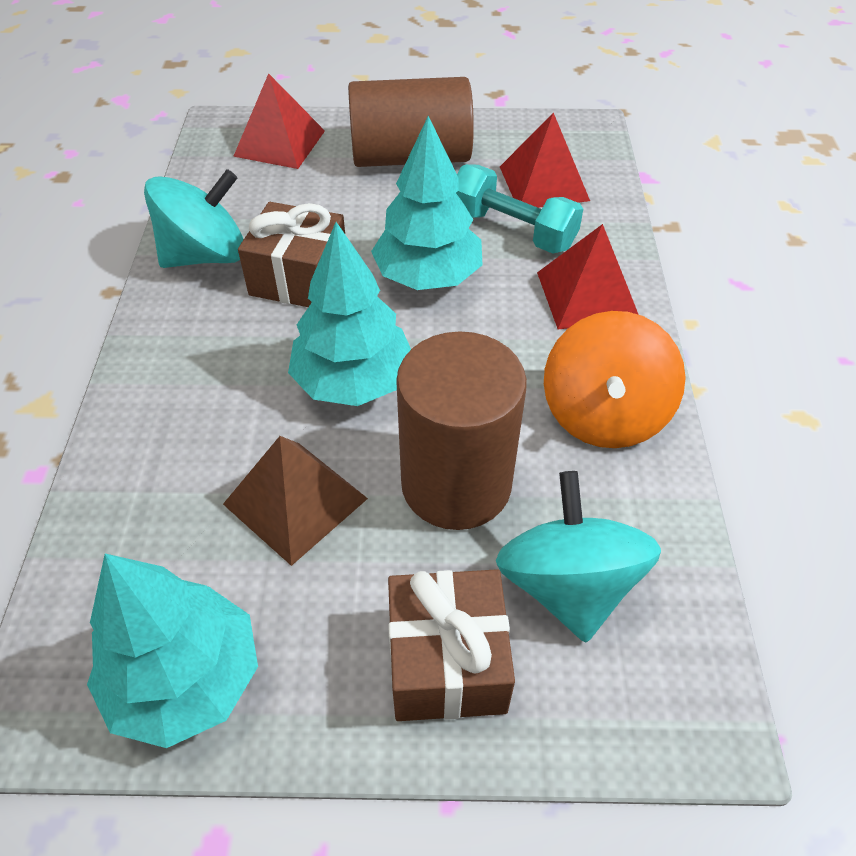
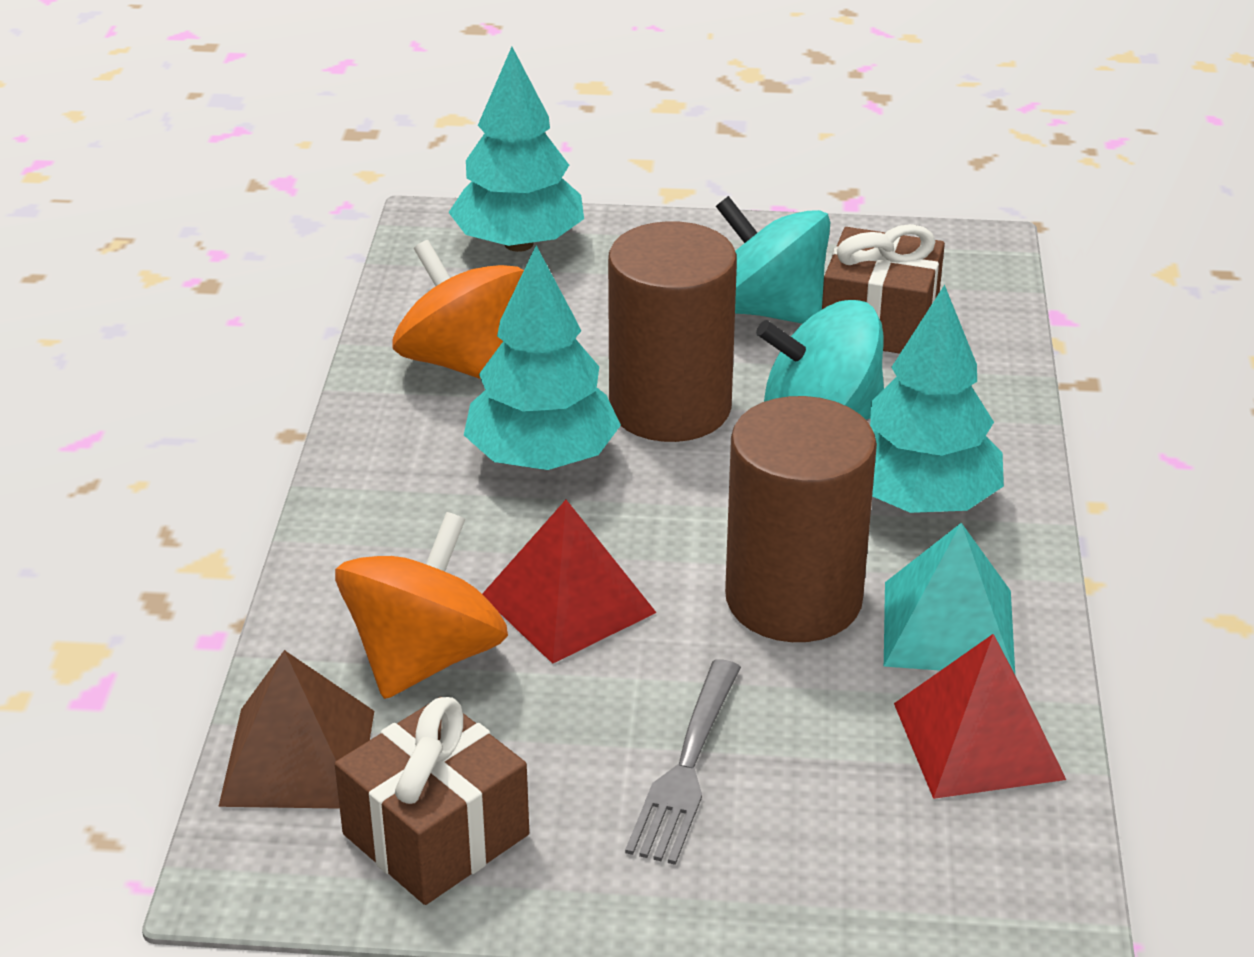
grey fork: 0 -> 1
orange spinning top: 1 -> 2
red pyramid: 3 -> 2
turquoise dumbbell: 1 -> 0
turquoise pyramid: 0 -> 1

